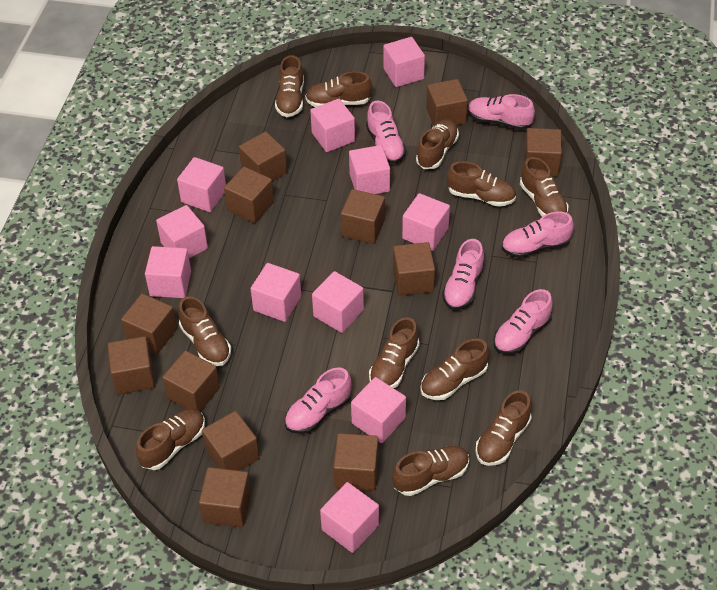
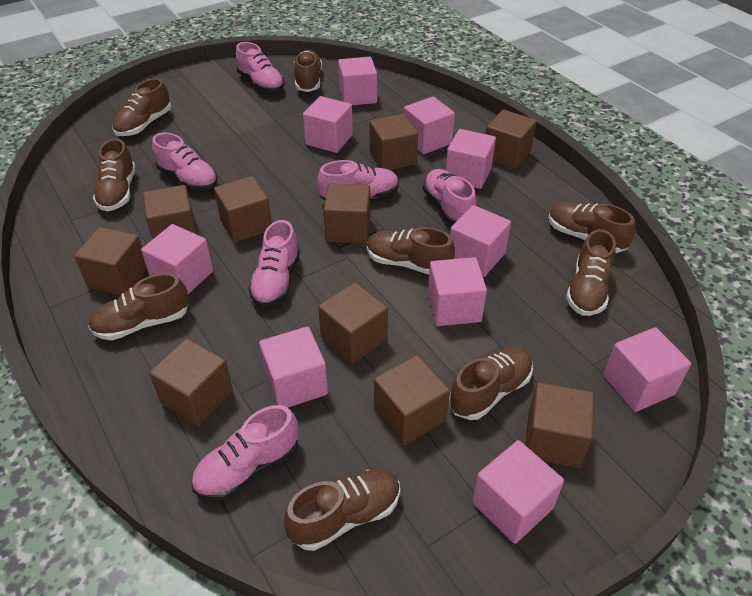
brown cube: 12 -> 10
brown shoe: 11 -> 9
pink cube: 11 -> 10

